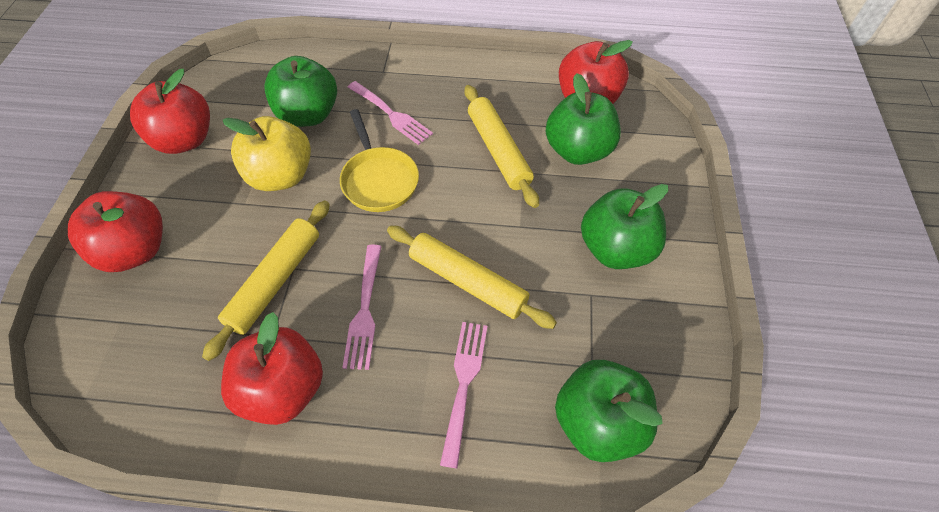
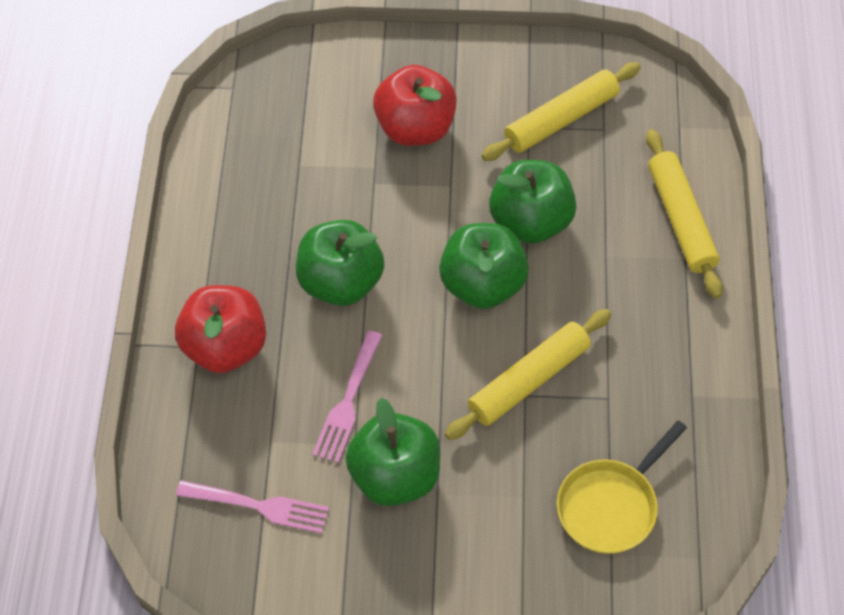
pink fork: 3 -> 2
red apple: 4 -> 2
yellow apple: 1 -> 0

